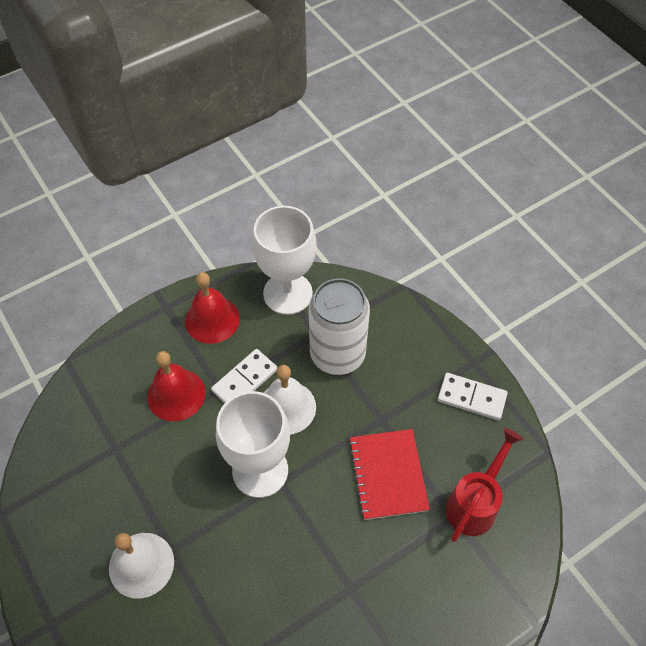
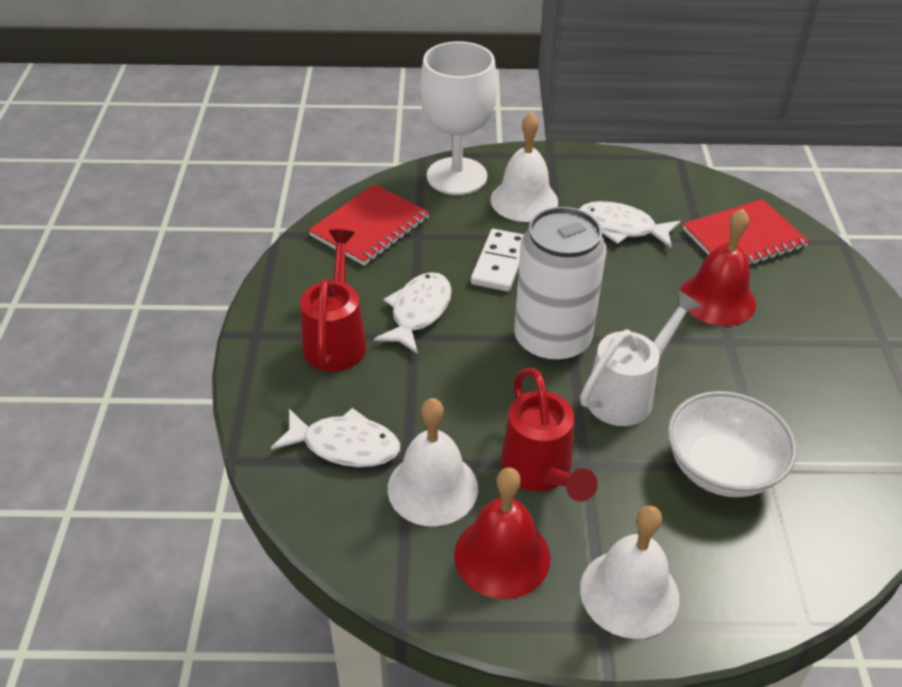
red notebook: 1 -> 2
red watering can: 1 -> 2
white bell: 2 -> 3
white bowl: 0 -> 1
white domino: 2 -> 1
white fish: 0 -> 3
white goblet: 2 -> 1
white watering can: 0 -> 1

